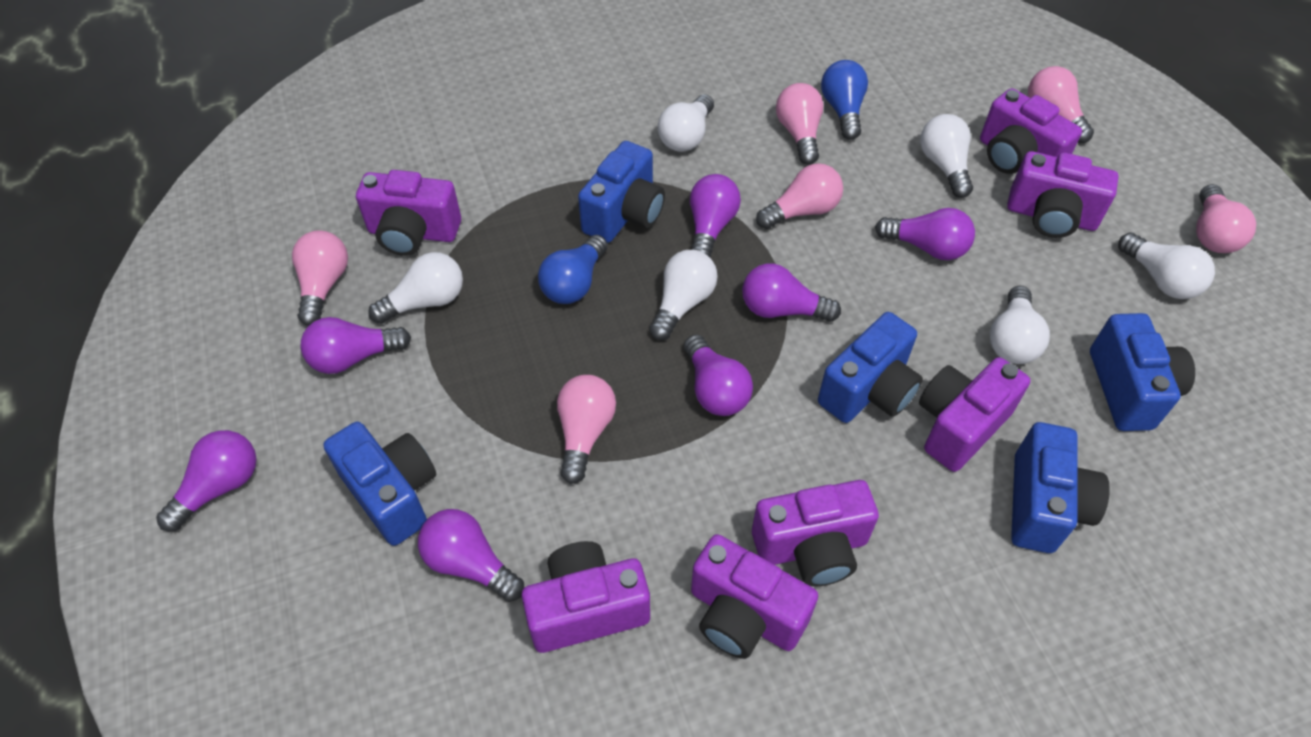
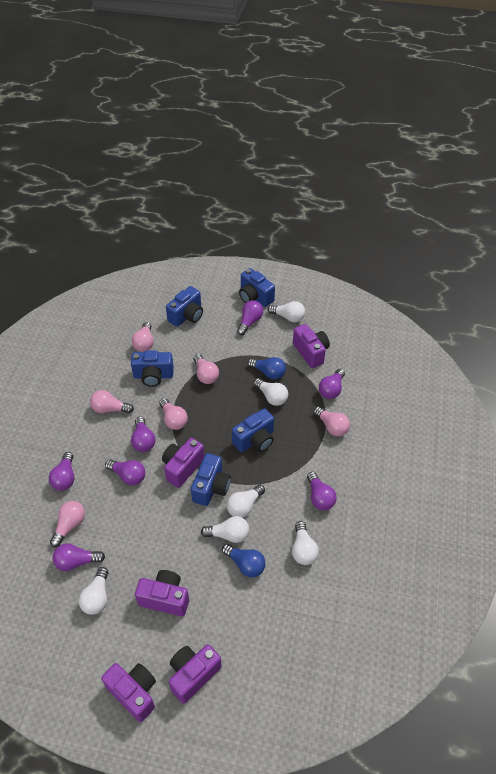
purple camera: 7 -> 5

